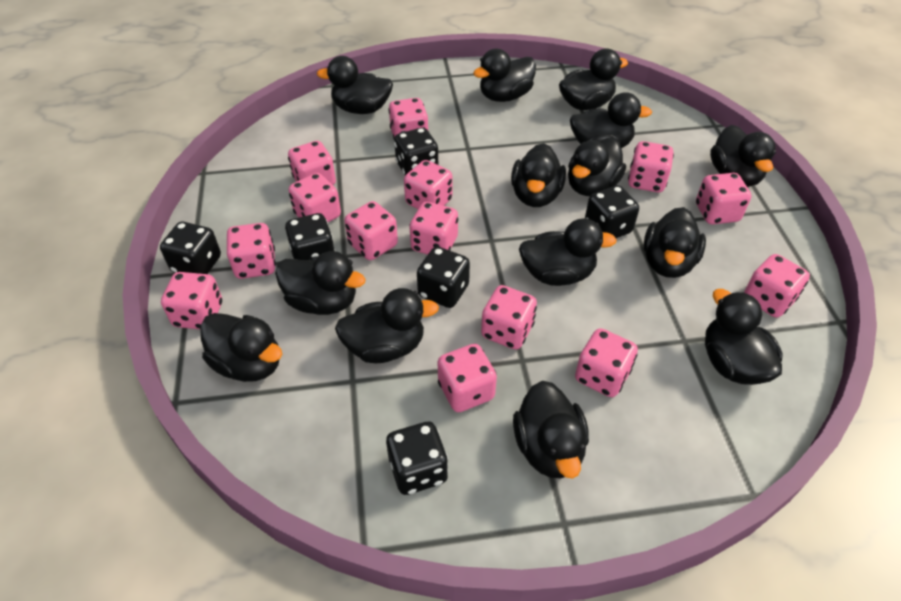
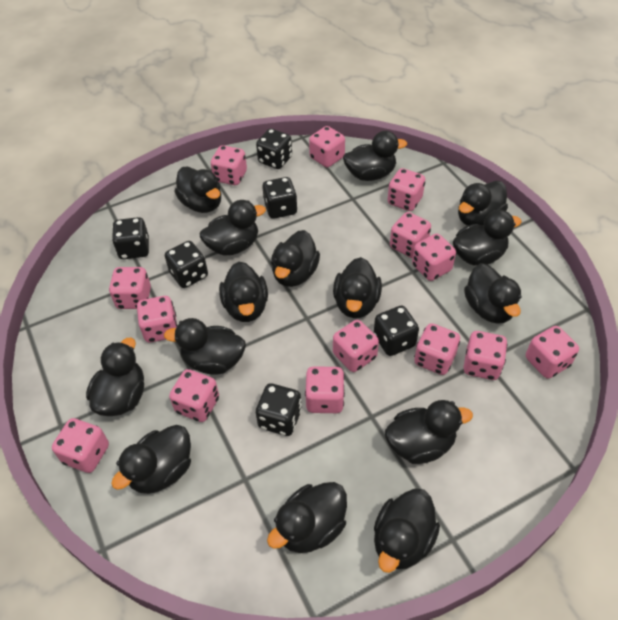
black duck: 14 -> 15

